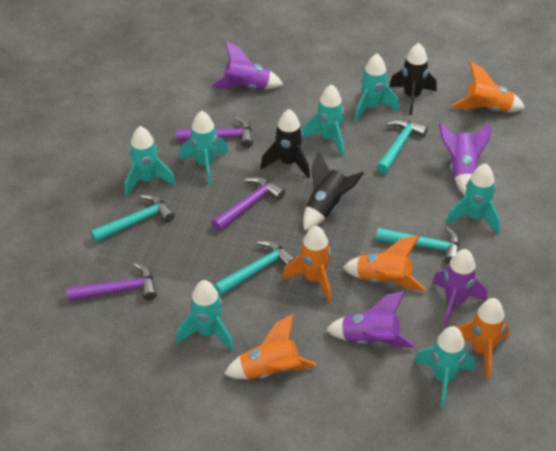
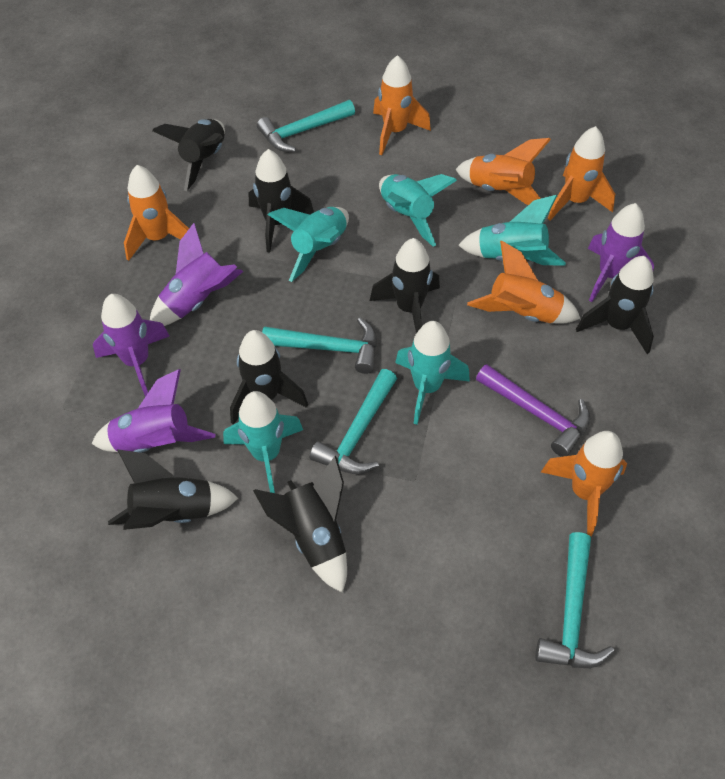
black rocket: 3 -> 7
orange rocket: 5 -> 6
purple hammer: 3 -> 1
turquoise rocket: 7 -> 5

